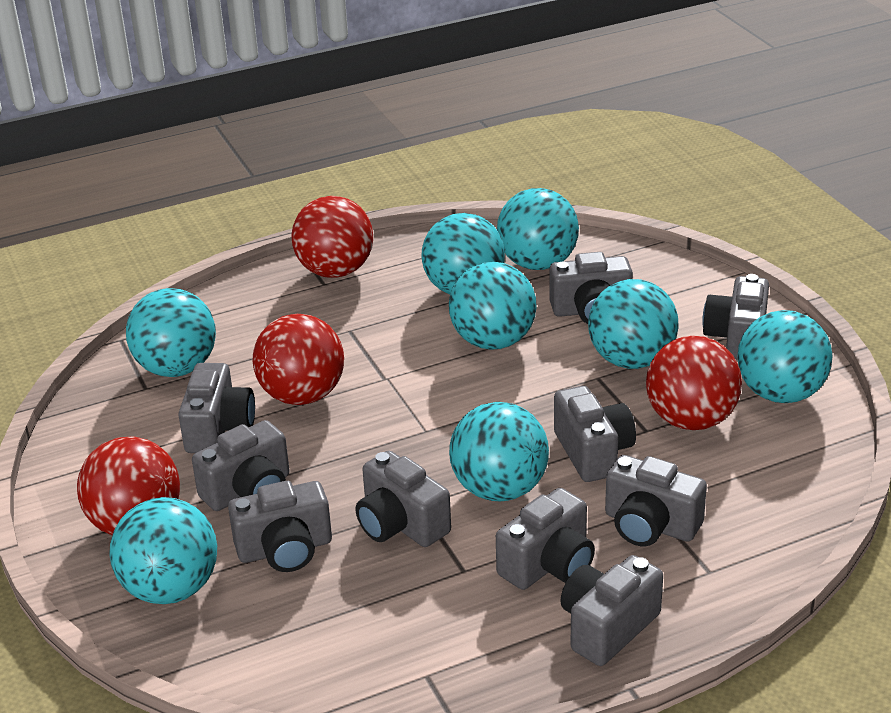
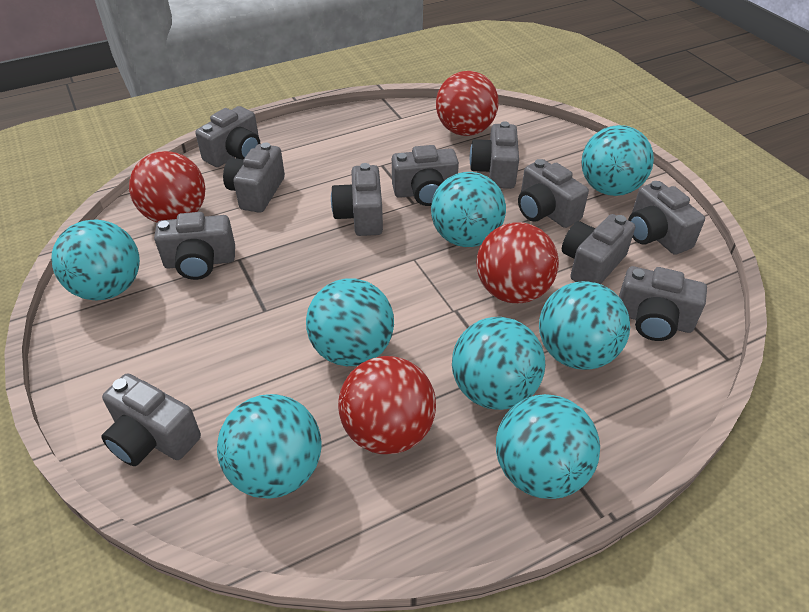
grey camera: 10 -> 11

